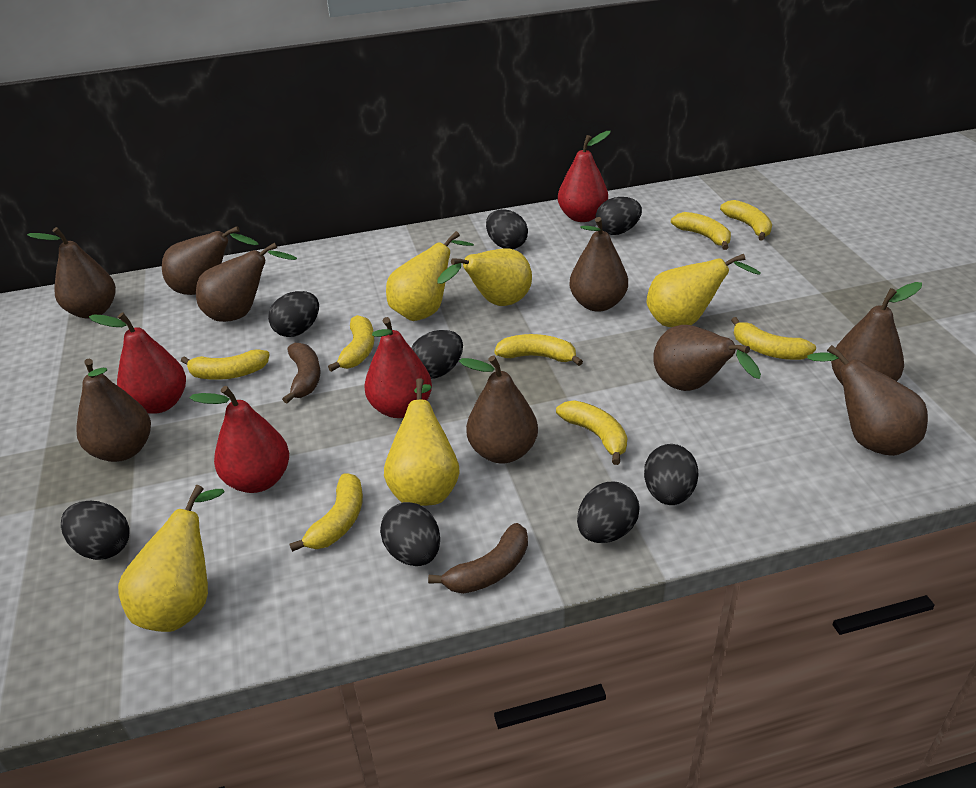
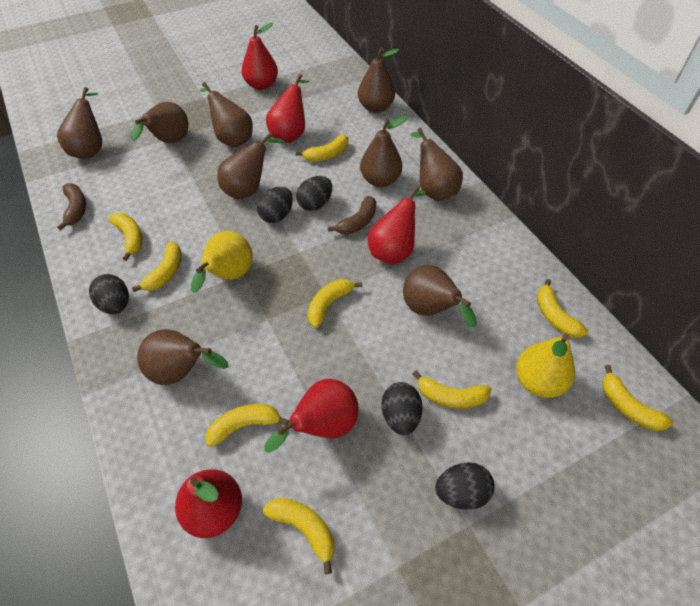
black egg: 8 -> 5
red pear: 4 -> 5
yellow banana: 8 -> 9
yellow pear: 5 -> 2

